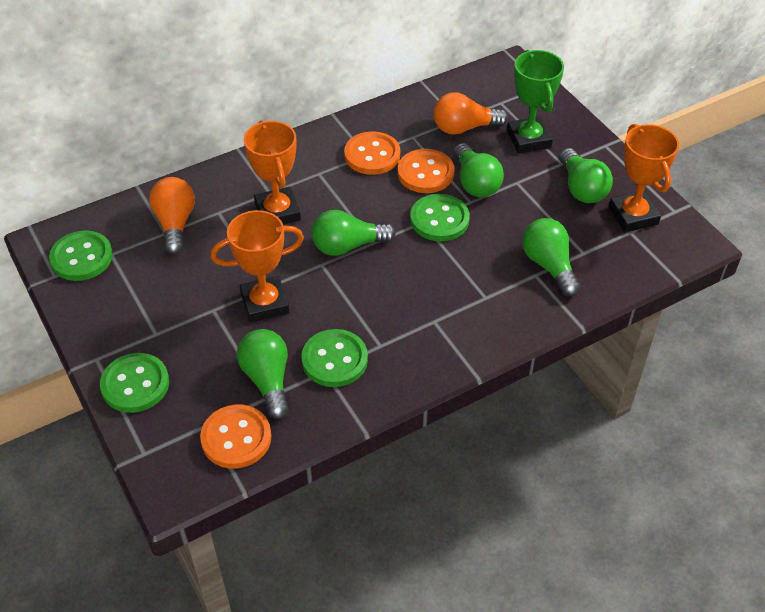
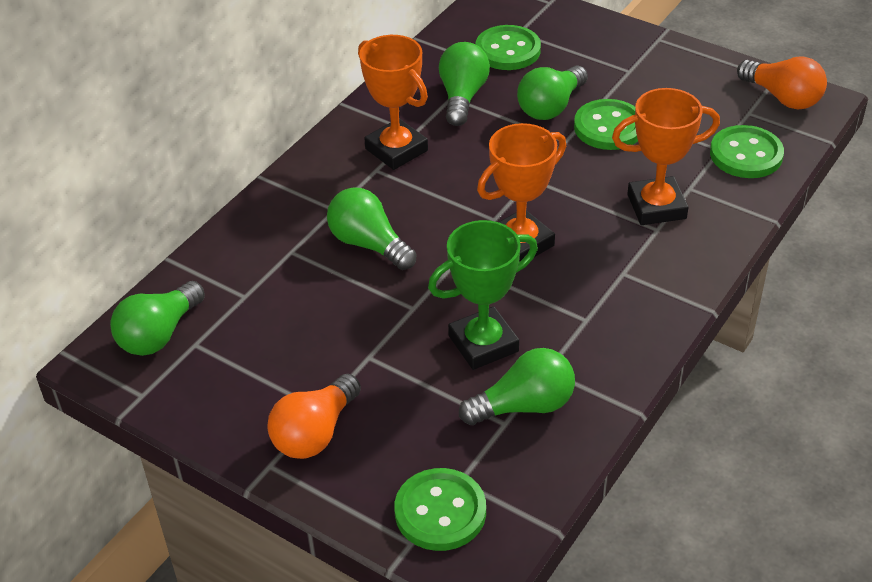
orange button: 3 -> 0

